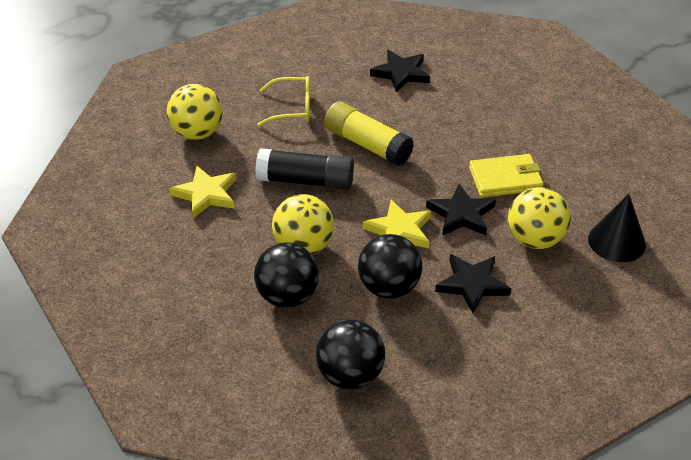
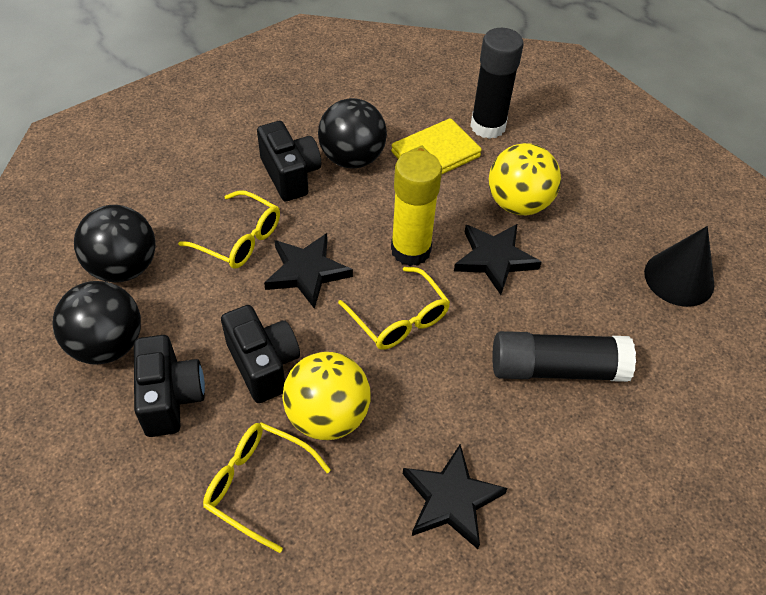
black camera: 0 -> 3
black glue stick: 1 -> 2
yellow ball: 3 -> 2
yellow glasses: 1 -> 3
yellow star: 2 -> 0

